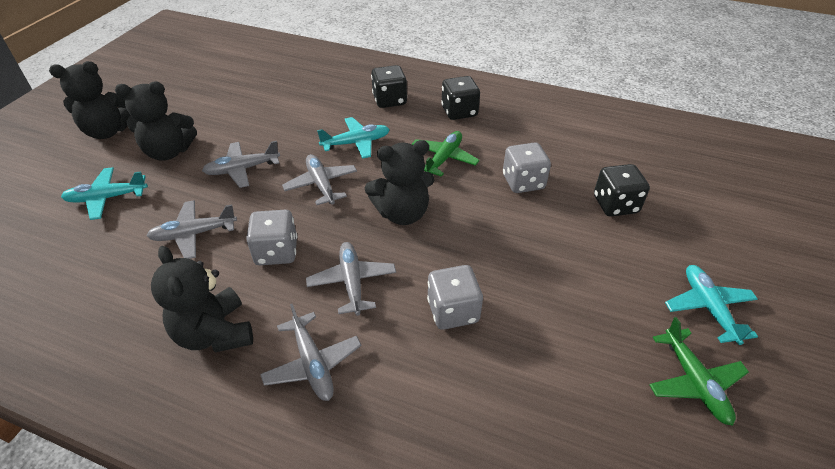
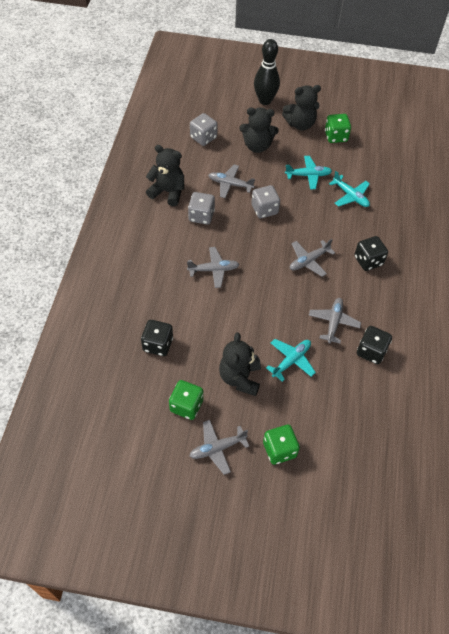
black bowling pin: 0 -> 1
green dice: 0 -> 3
green plane: 2 -> 0

